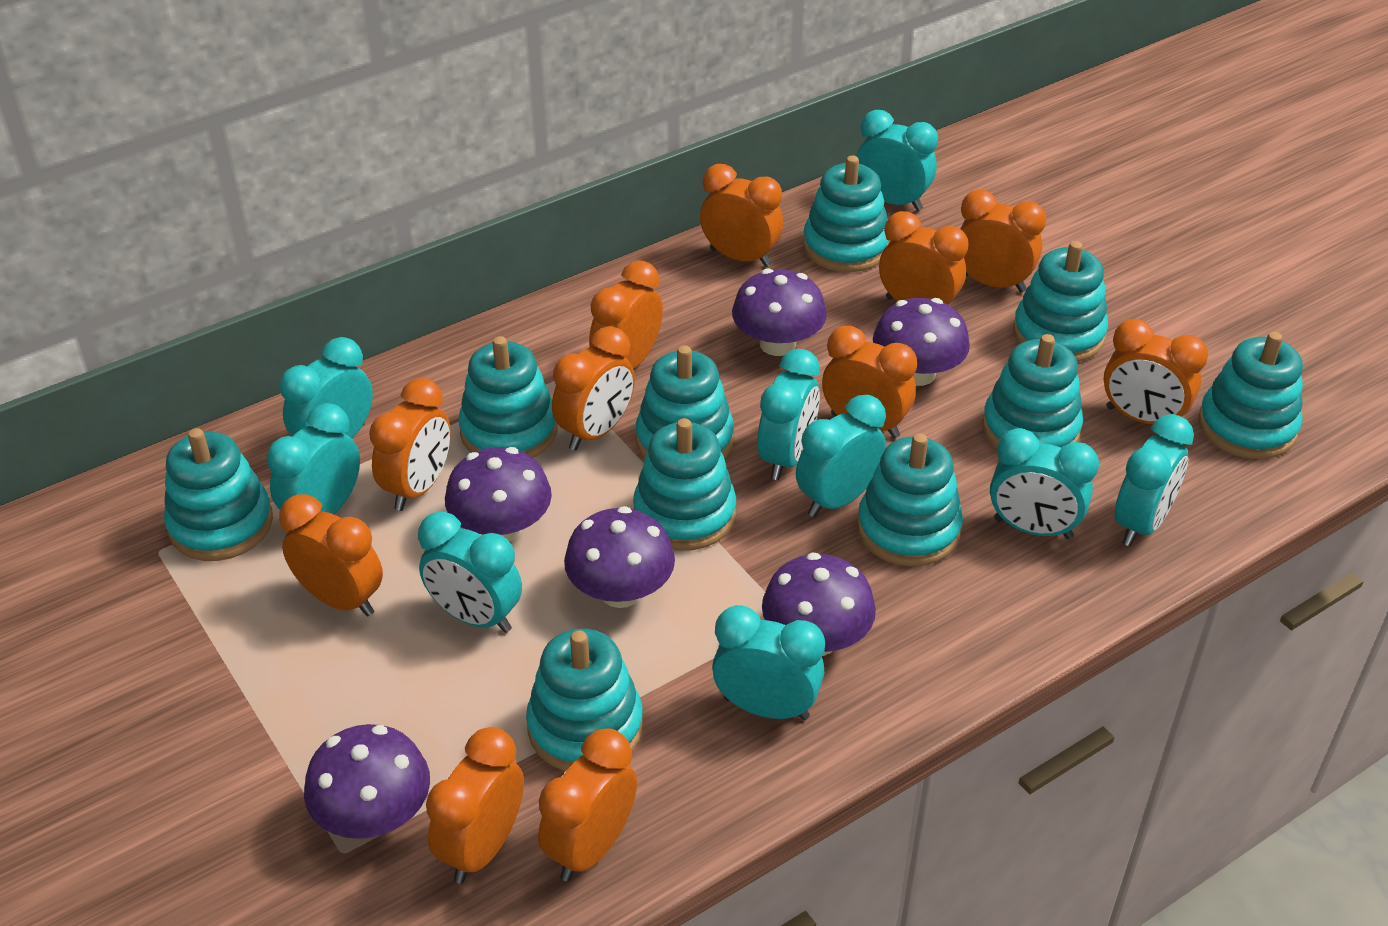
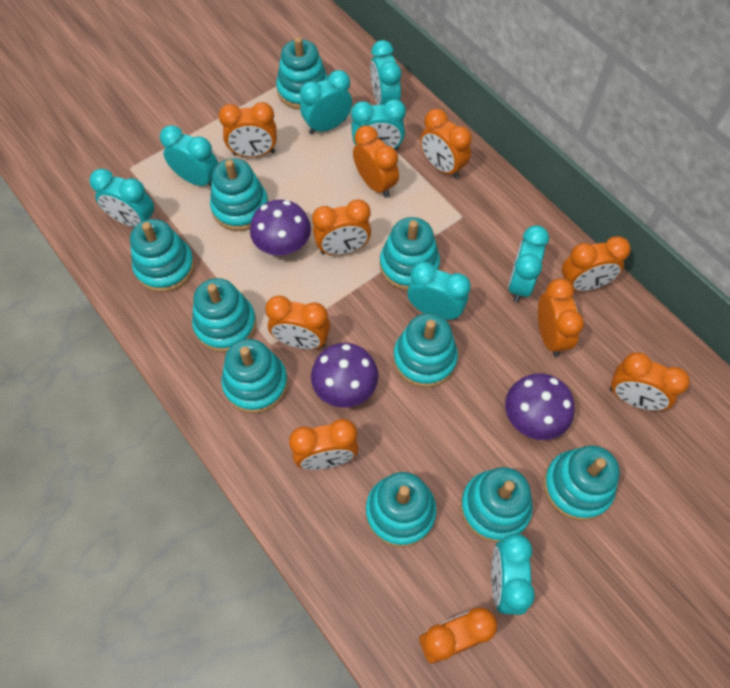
orange clock: 11 -> 10
purple mushroom: 6 -> 3
turquoise clock: 9 -> 8

